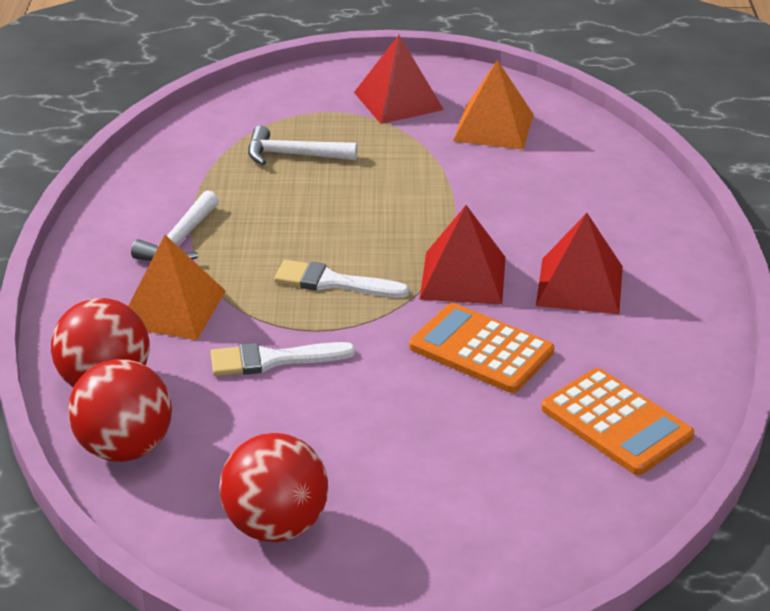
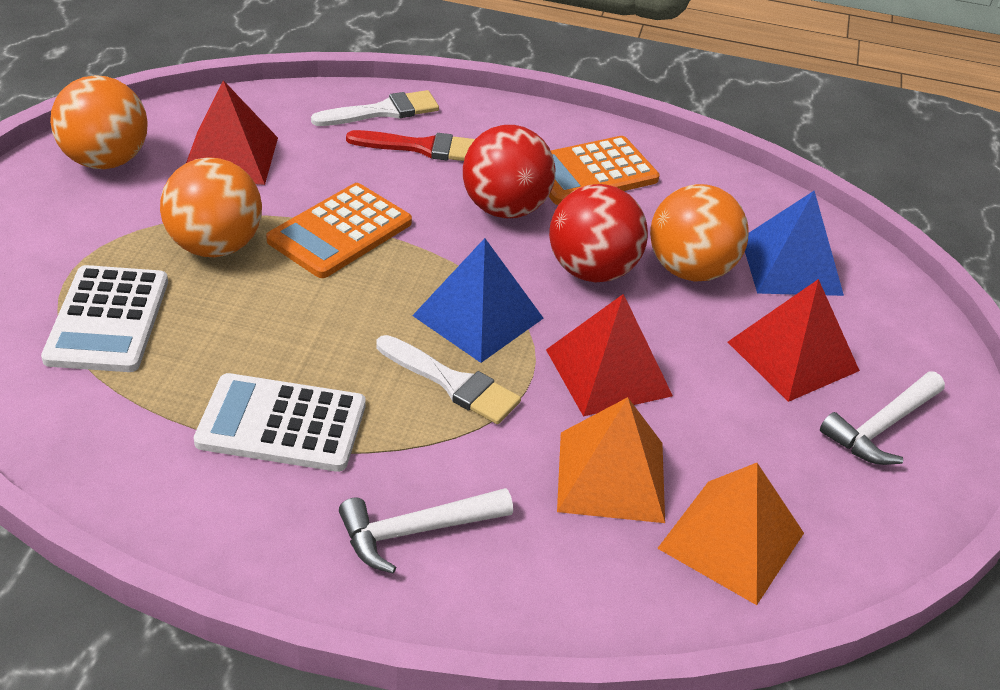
blue pyramid: 0 -> 2
orange ball: 0 -> 3
red ball: 3 -> 2
red brush: 0 -> 1
white calculator: 0 -> 2

